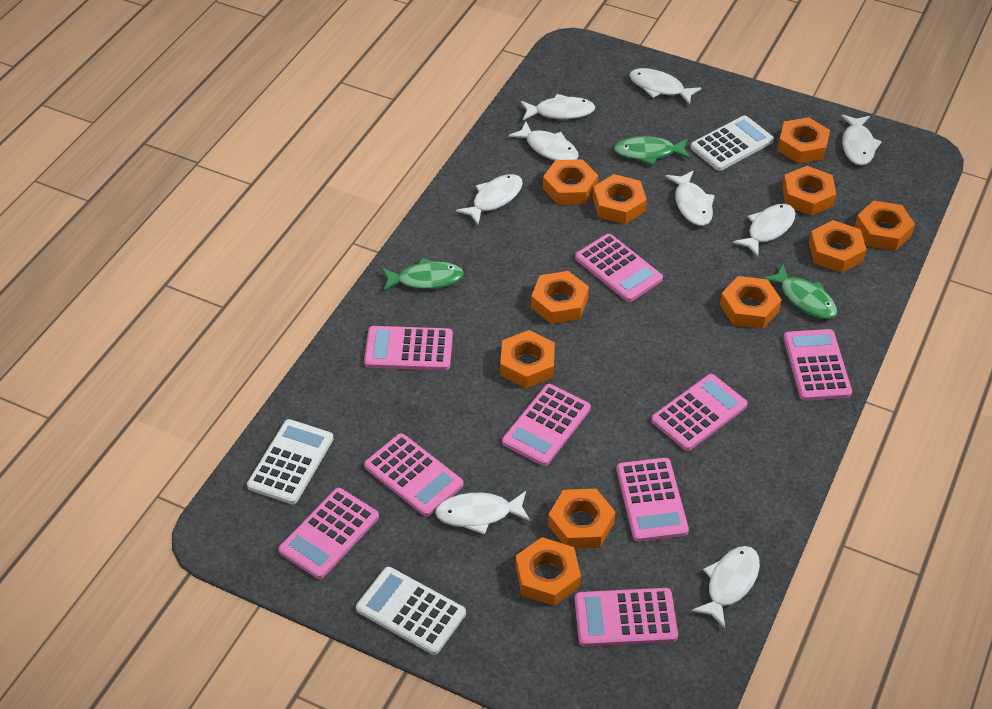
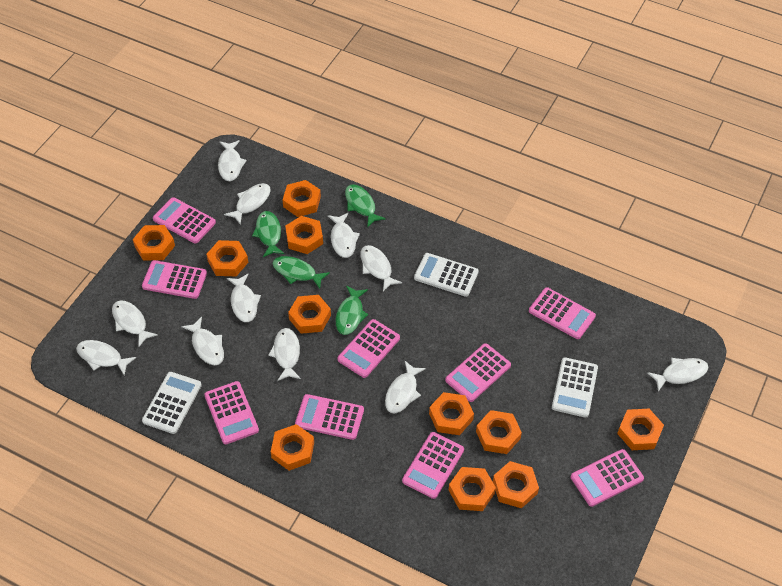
green fish: 3 -> 4
white fish: 9 -> 11

